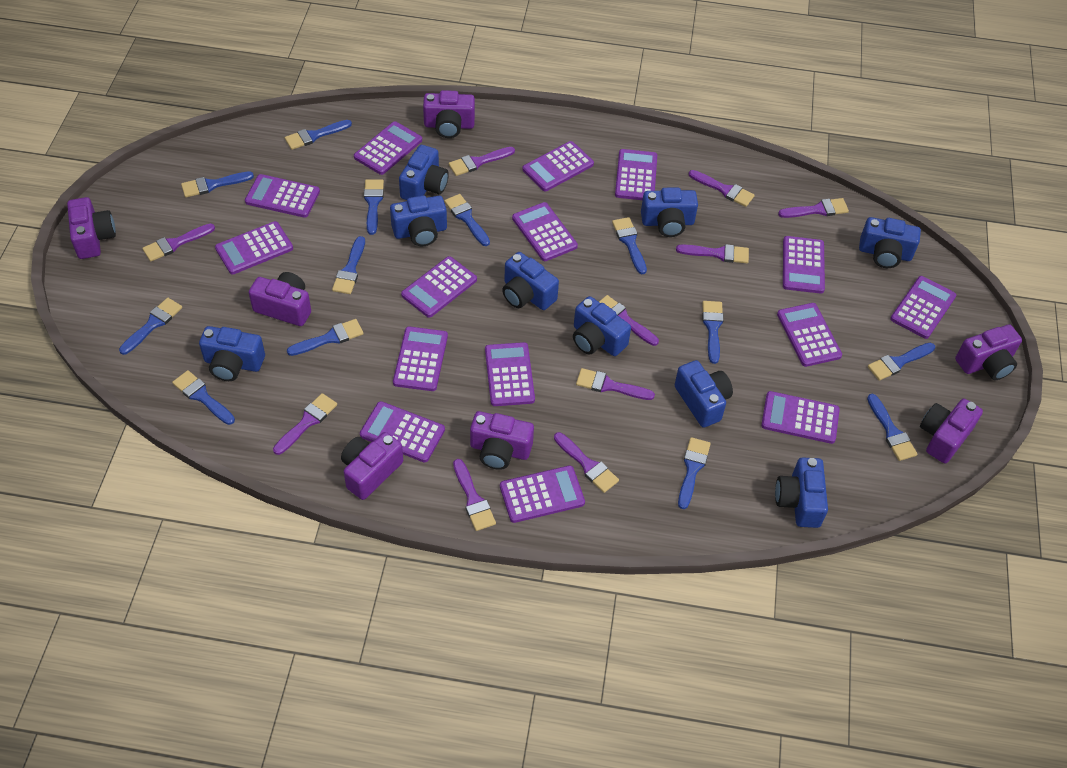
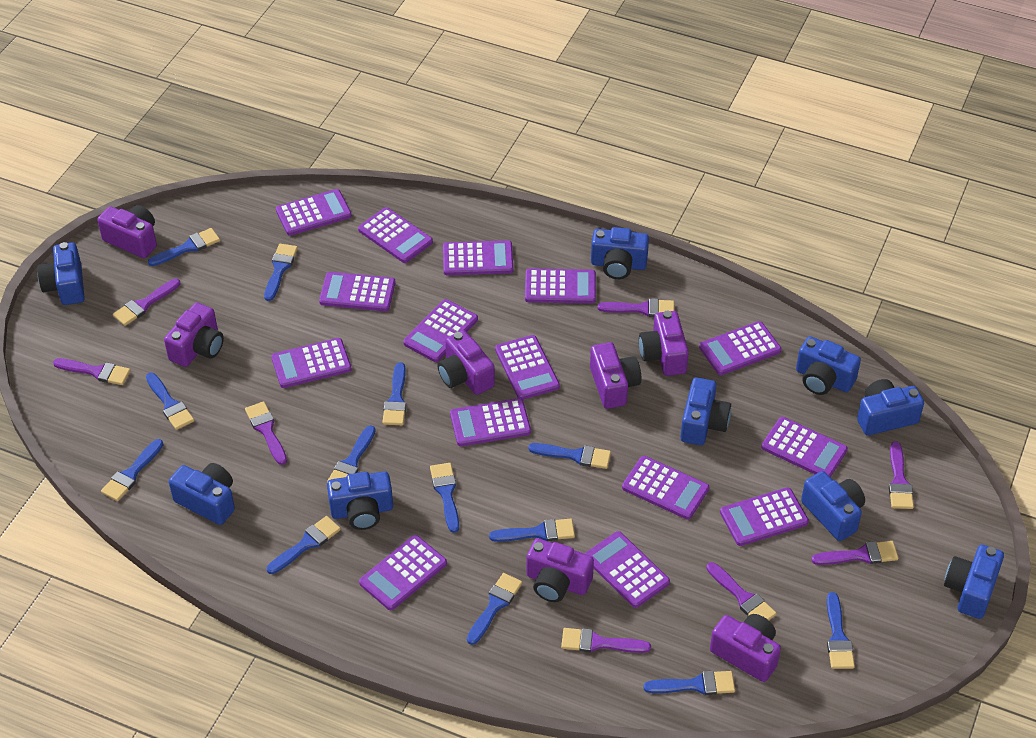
purple brush: 10 -> 8

